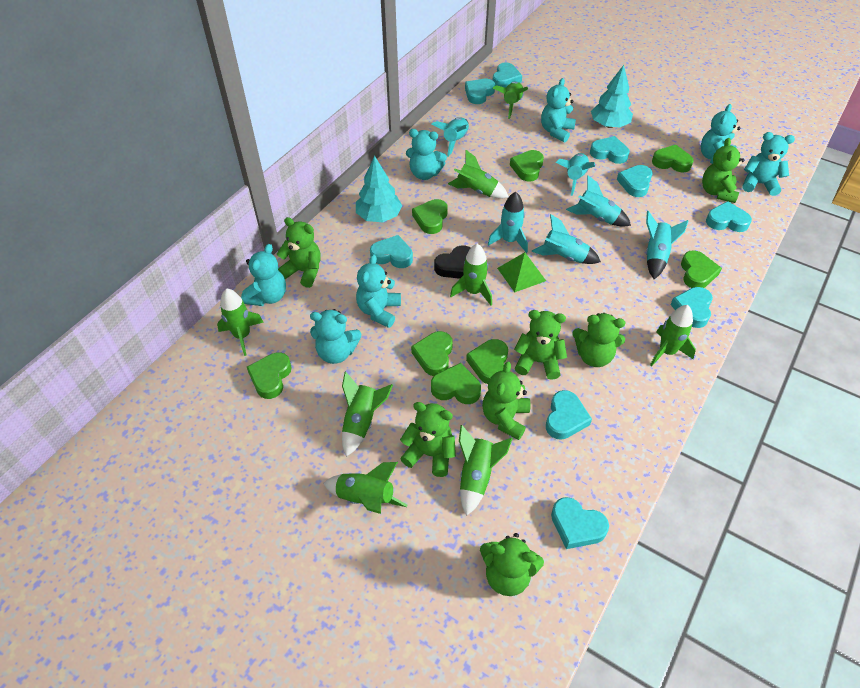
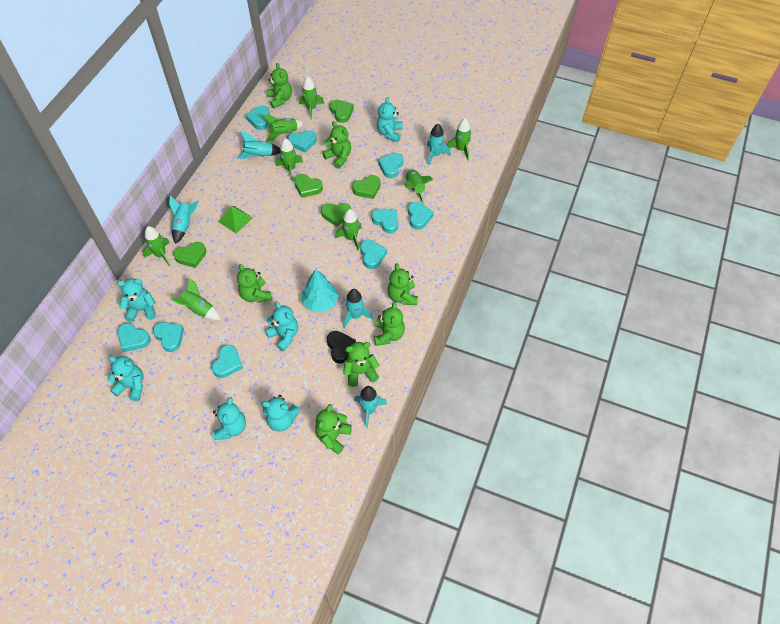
green heart: 8 -> 5
turquoise rocket: 6 -> 5
turquoise teddy bear: 7 -> 6
turquoise tree: 2 -> 1

